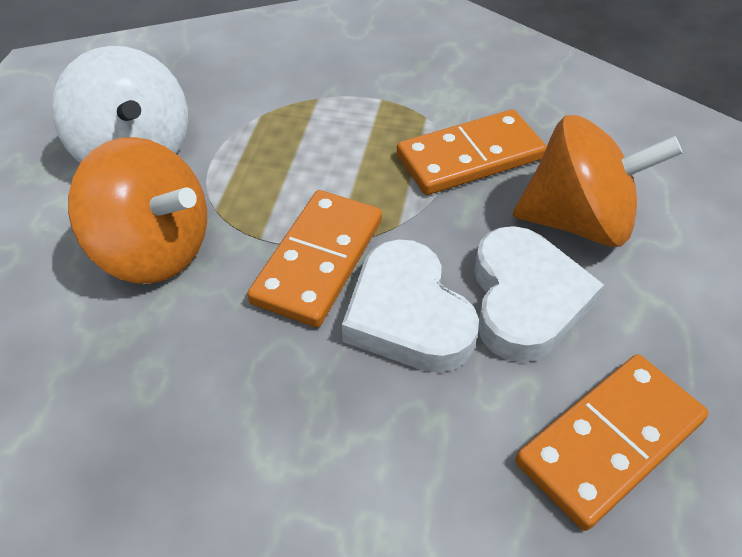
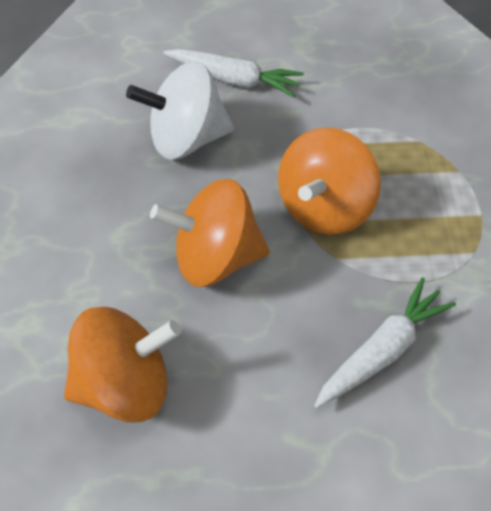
orange domino: 3 -> 0
orange spinning top: 2 -> 3
white carrot: 0 -> 2
white heart: 2 -> 0

